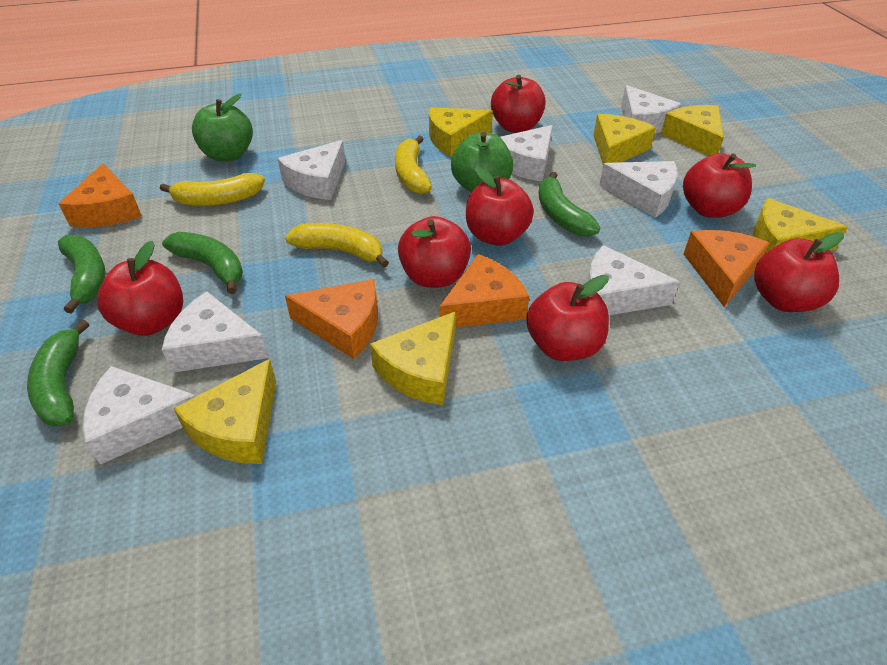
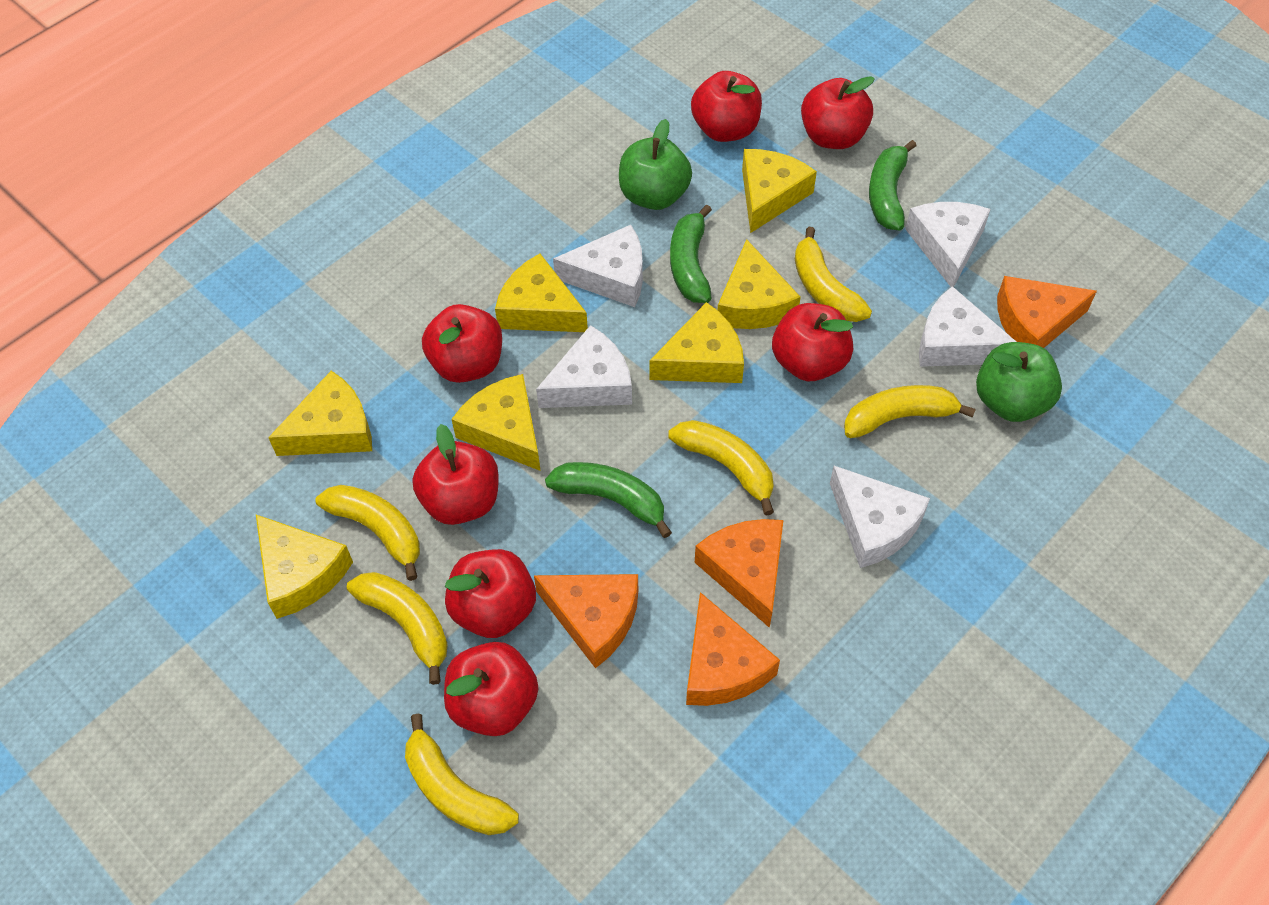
green banana: 4 -> 3
white cheese: 7 -> 5
yellow banana: 3 -> 6
yellow cheese: 6 -> 7

